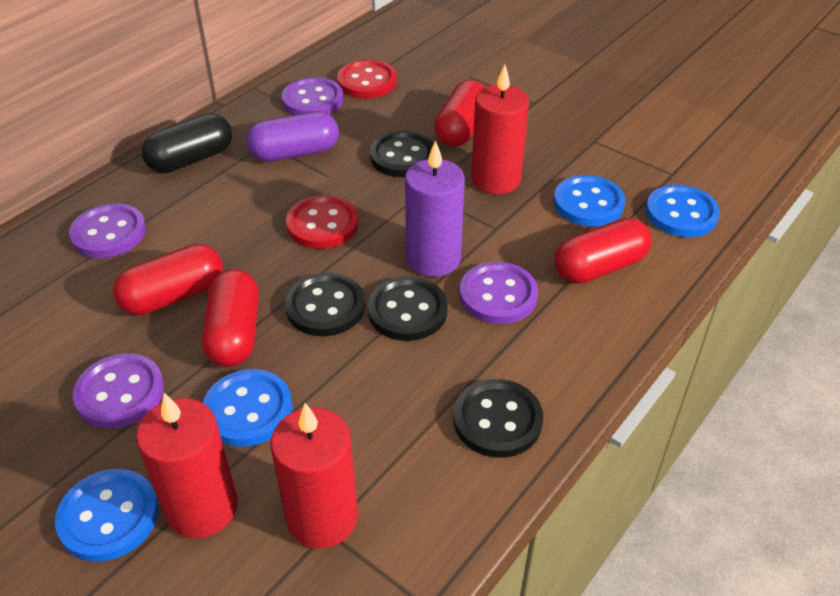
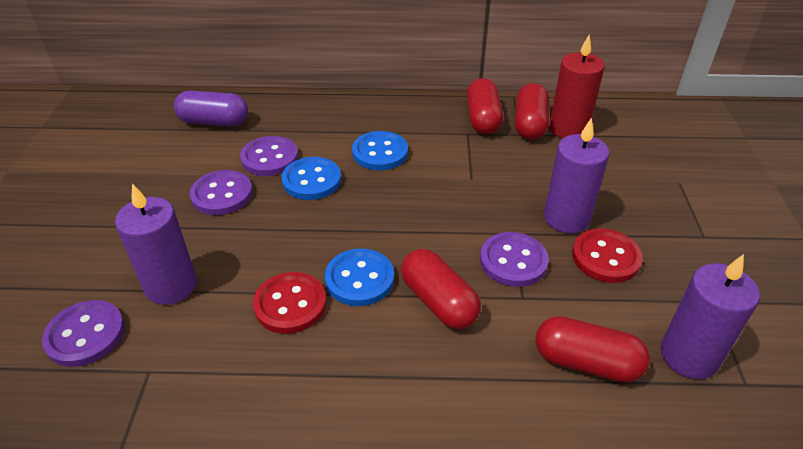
black button: 4 -> 0
black capsule: 1 -> 0
blue button: 4 -> 3
purple candle: 1 -> 3
red candle: 3 -> 1

